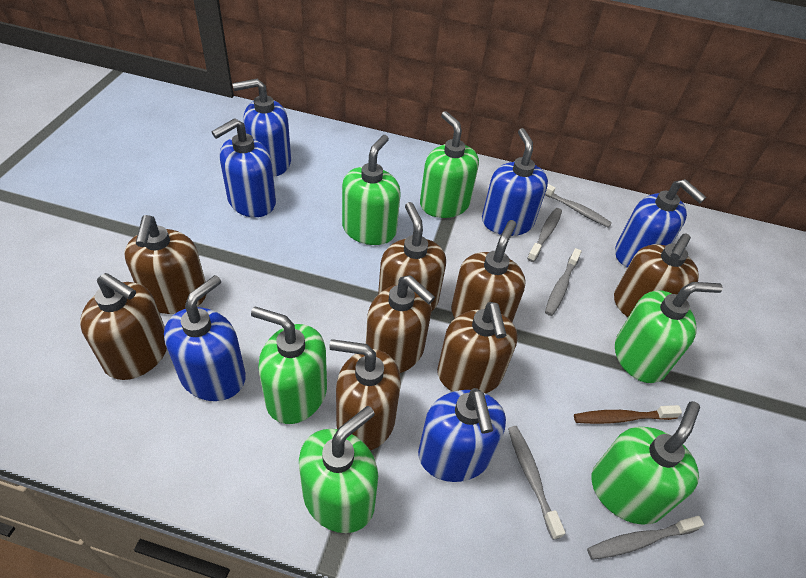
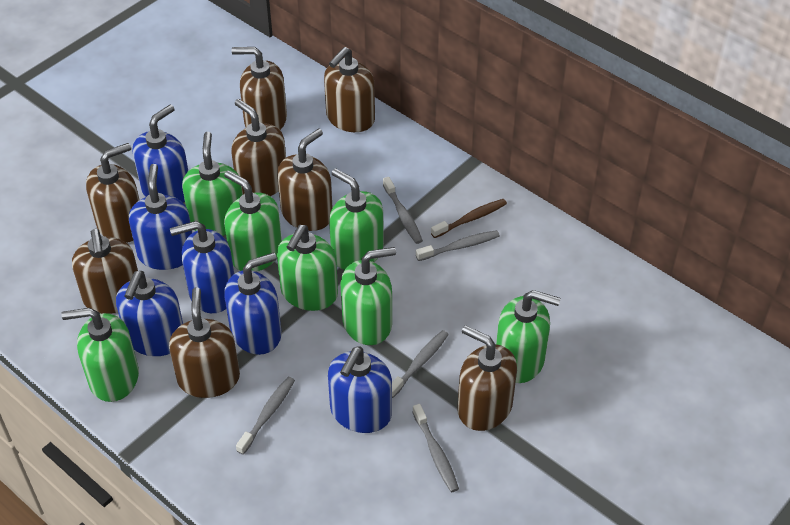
green soap dispenser: 6 -> 7

